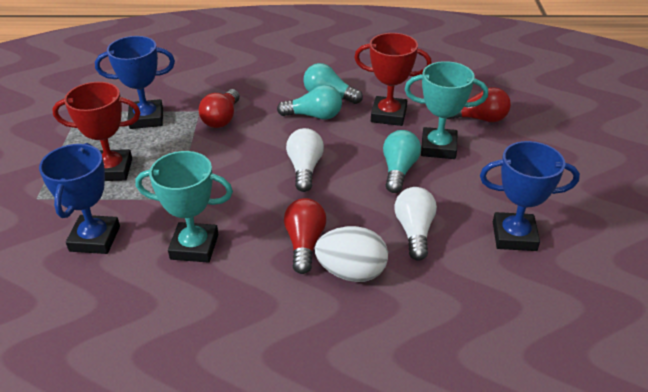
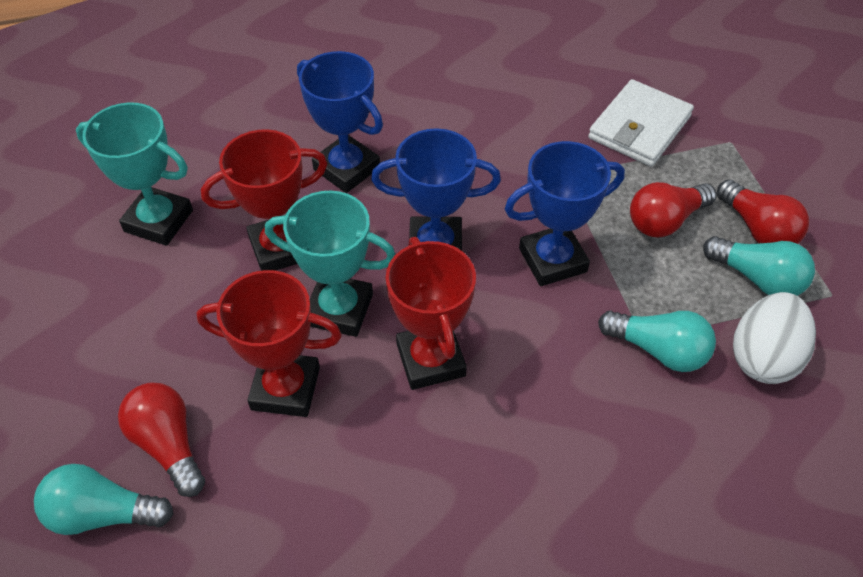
red trophy: 2 -> 3
white light bulb: 2 -> 0
white wallet: 0 -> 1

